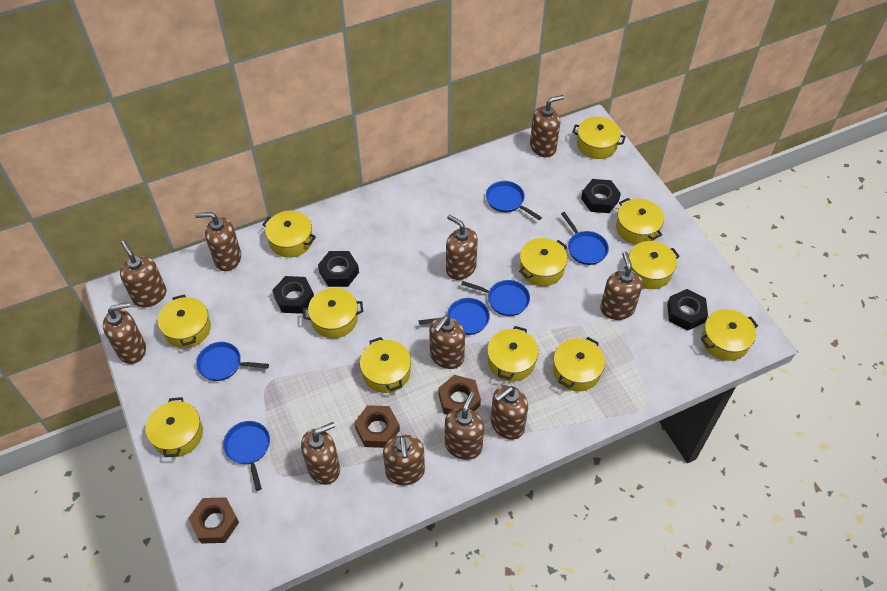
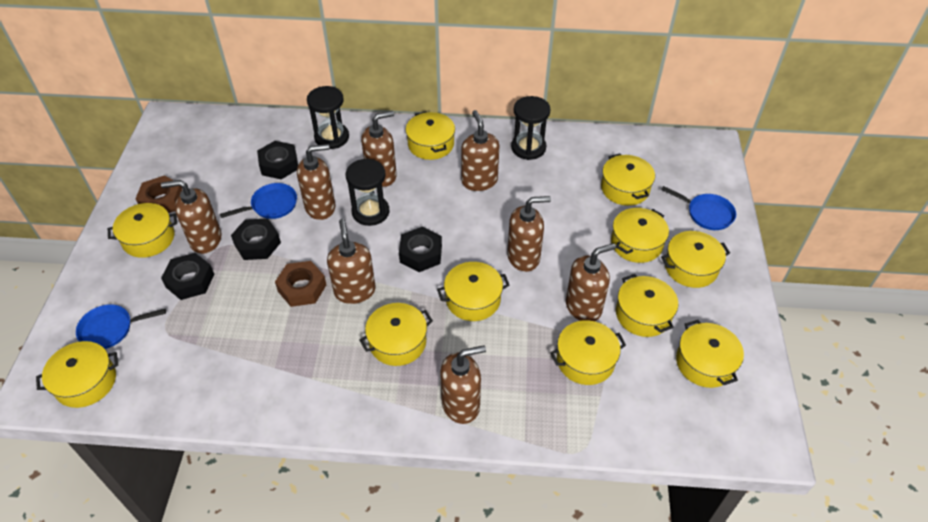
black hourglass: 0 -> 3
blue pan: 6 -> 3
brown nut: 3 -> 2
brown soap dispenser: 11 -> 8
yellow pot: 12 -> 11

